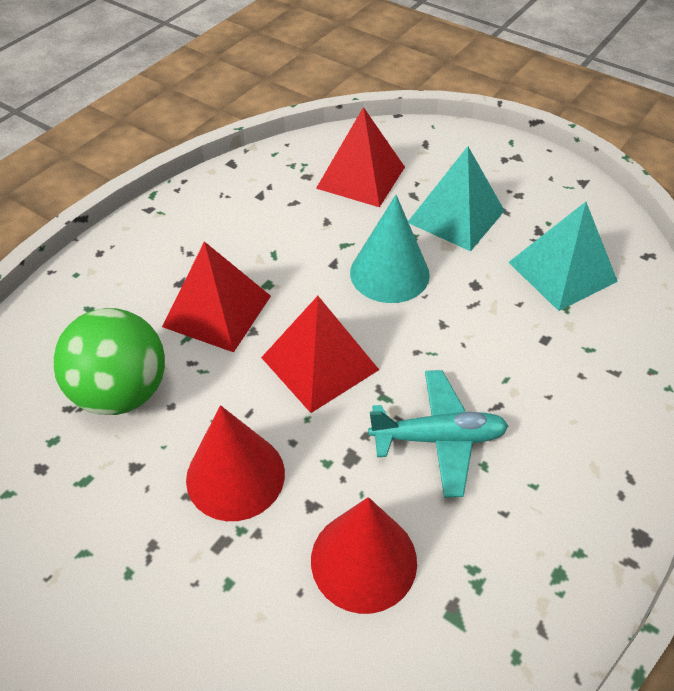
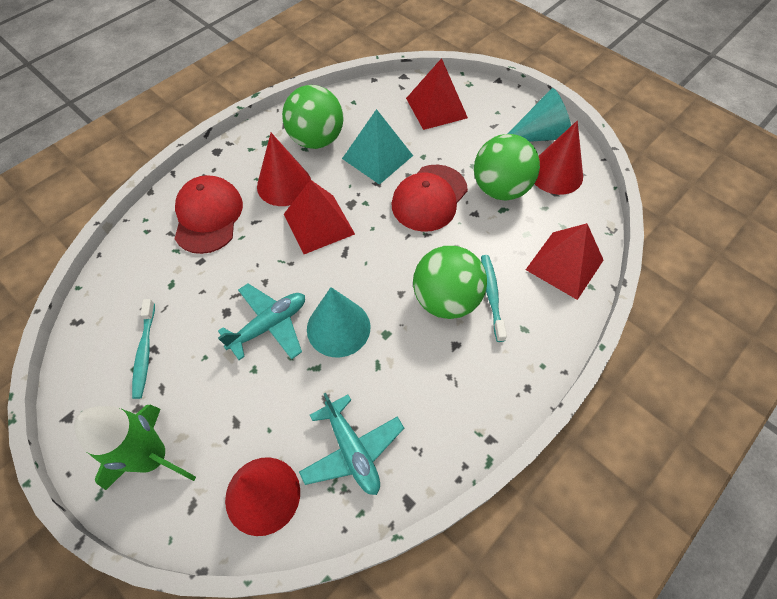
green ball: 1 -> 3
green rocket: 0 -> 1
red cap: 0 -> 2
red cone: 2 -> 3
turquoise cone: 1 -> 2
turquoise plane: 1 -> 2
turquoise pyramid: 2 -> 1
turquoise toothbrush: 0 -> 2

